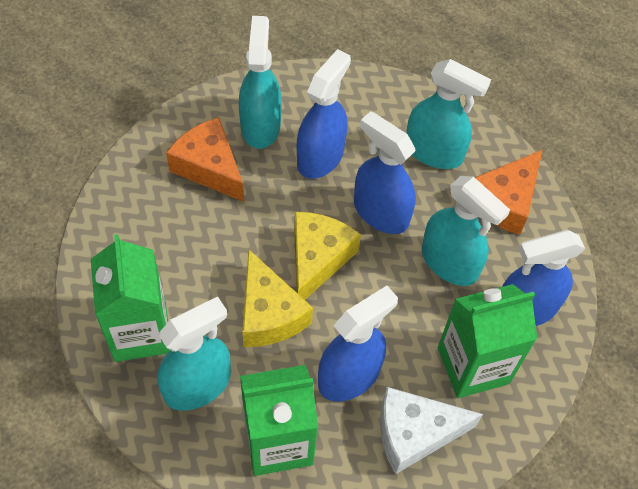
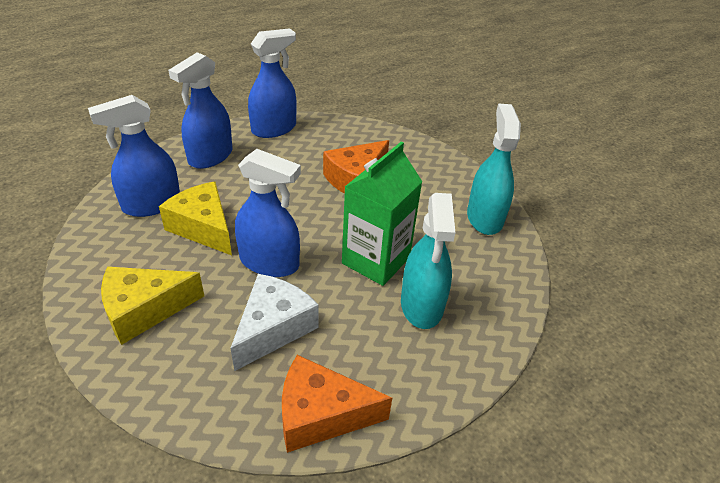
green carton: 3 -> 1
turquoise spray bottle: 4 -> 2

